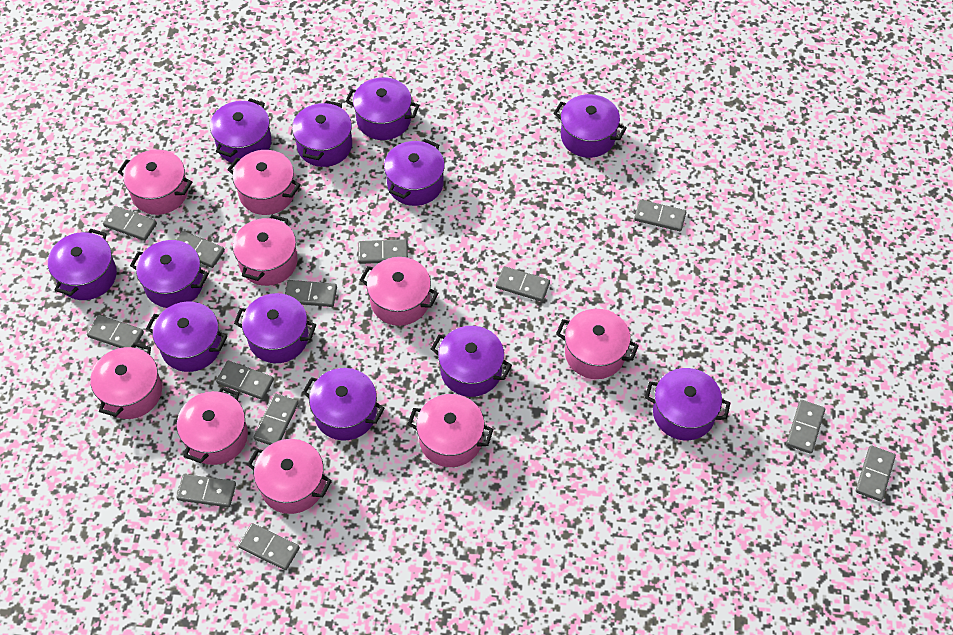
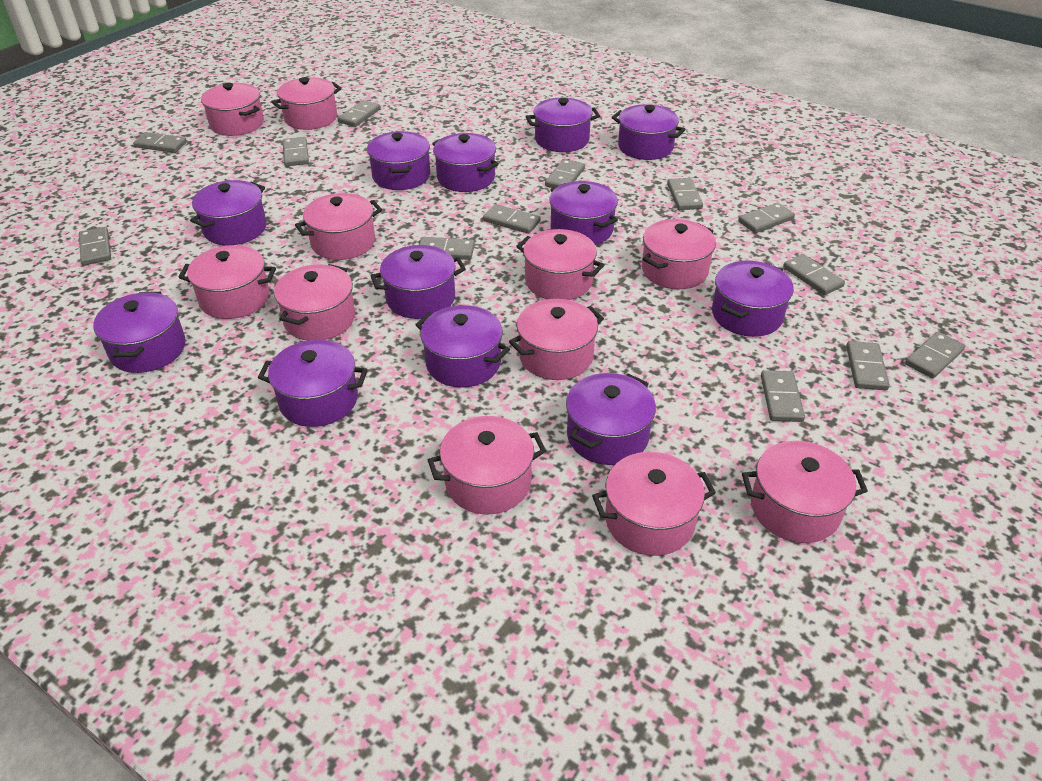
pink pot: 9 -> 11

